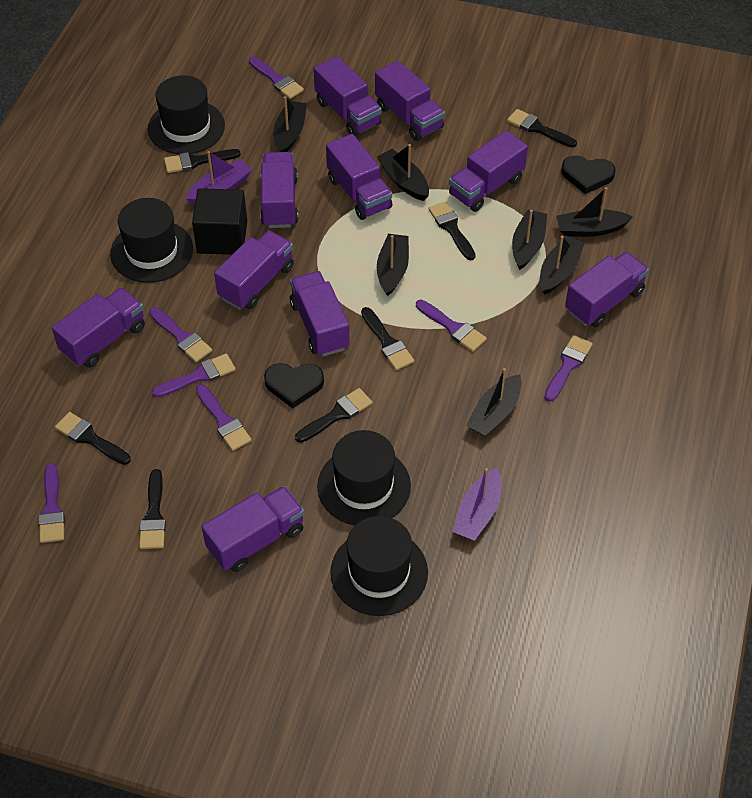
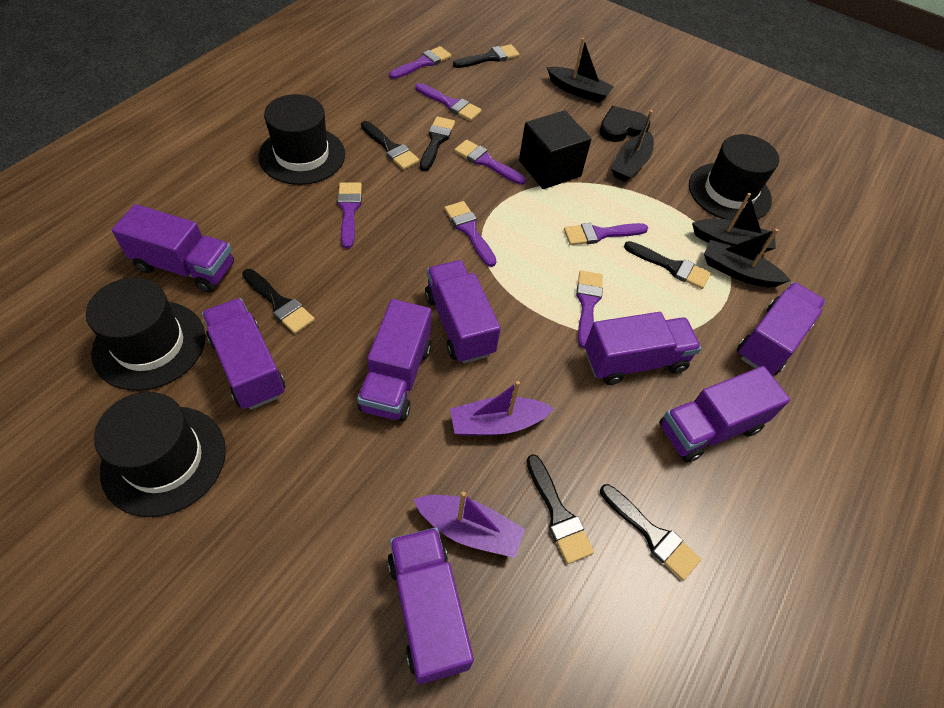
black boat: 7 -> 4
black heart: 2 -> 1
purple truck: 10 -> 8

